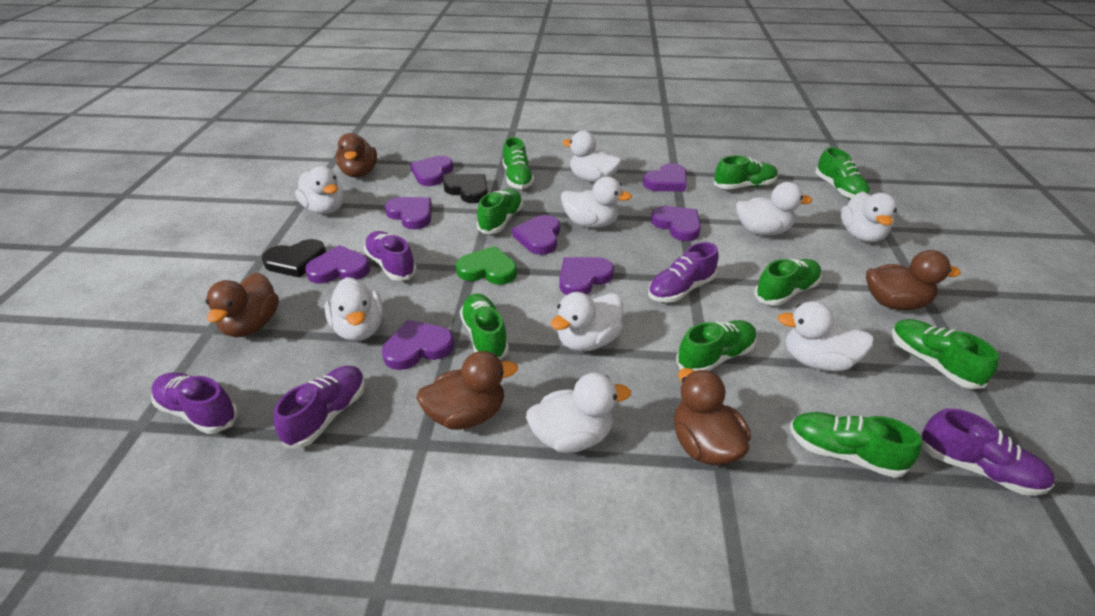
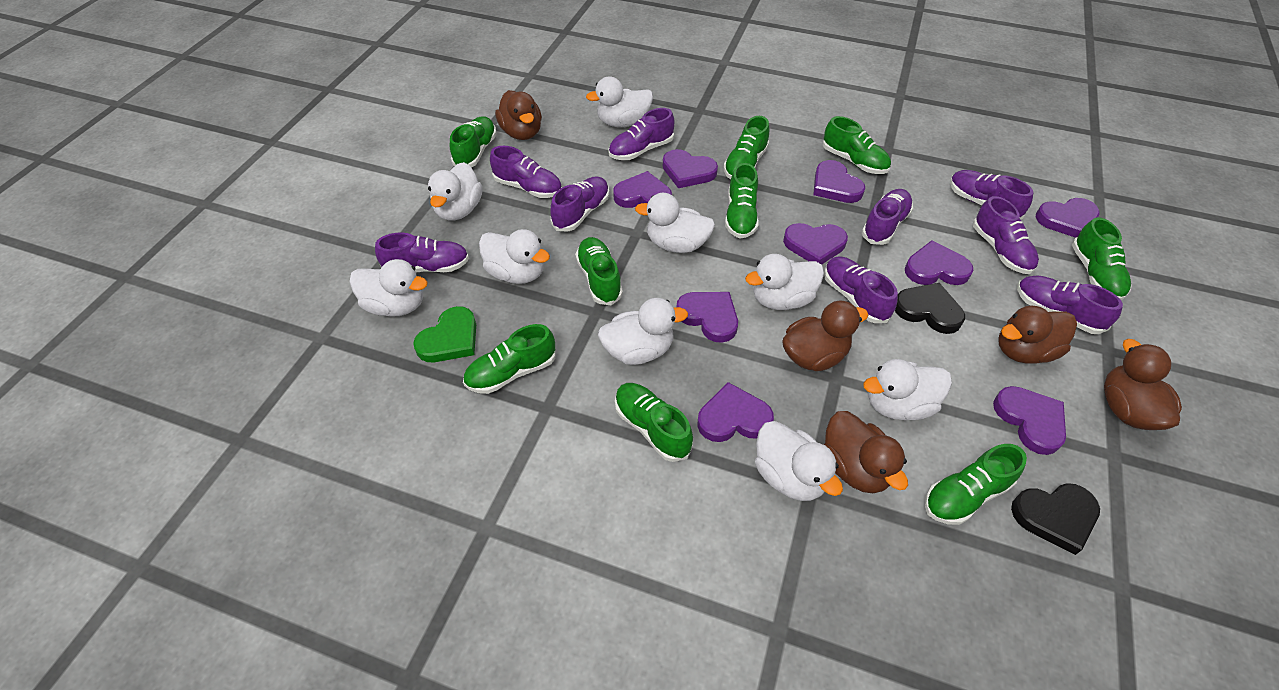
purple heart: 8 -> 9
purple shoe: 5 -> 9

